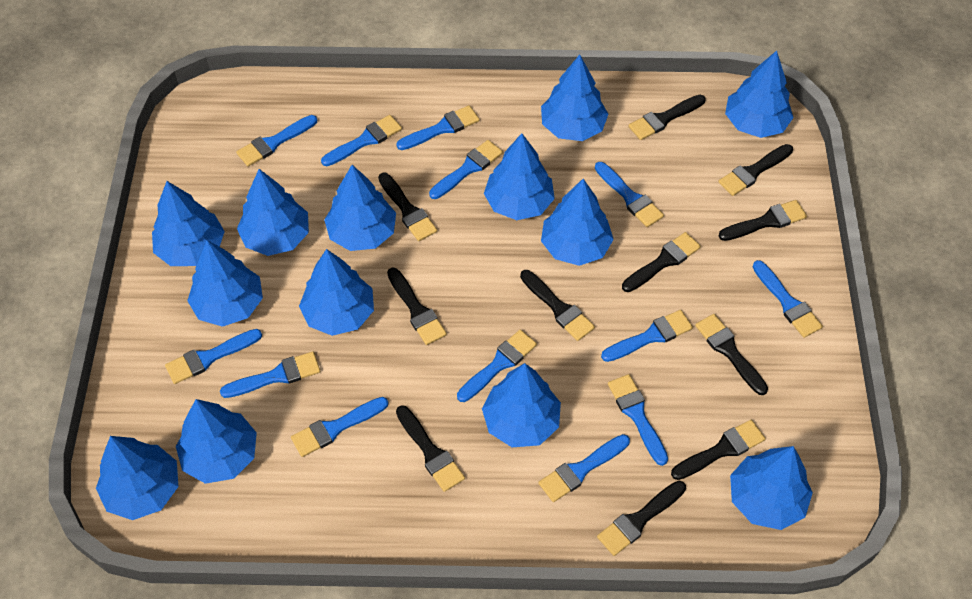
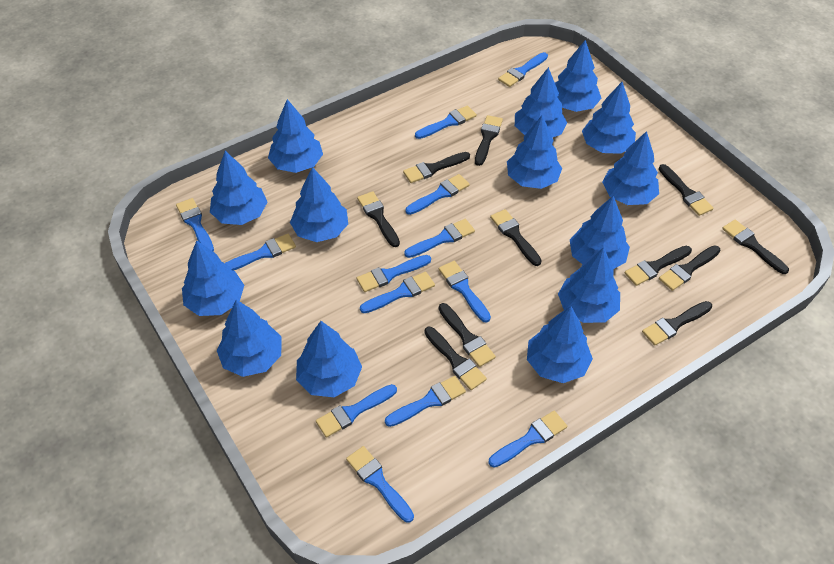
blue tree: 13 -> 14

